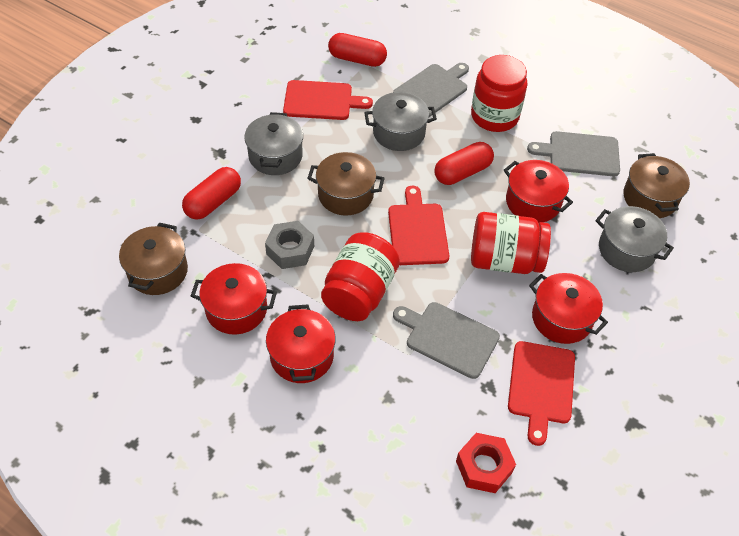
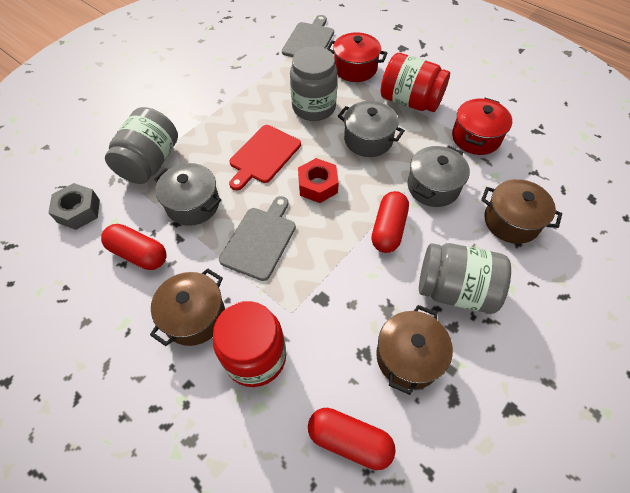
grey cutting board: 3 -> 2
grey jar: 0 -> 3
red cutting board: 3 -> 1
red jar: 3 -> 2
red pot: 4 -> 2

